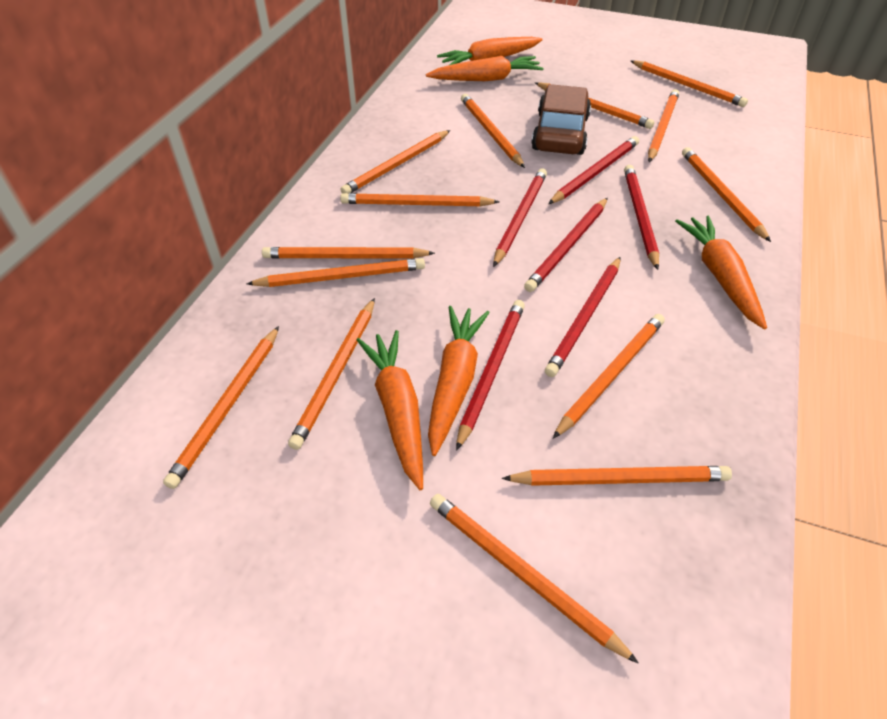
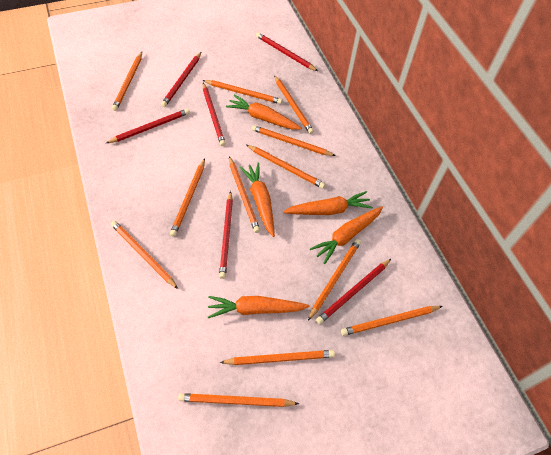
brown car: 1 -> 0
orange pencil: 14 -> 12

